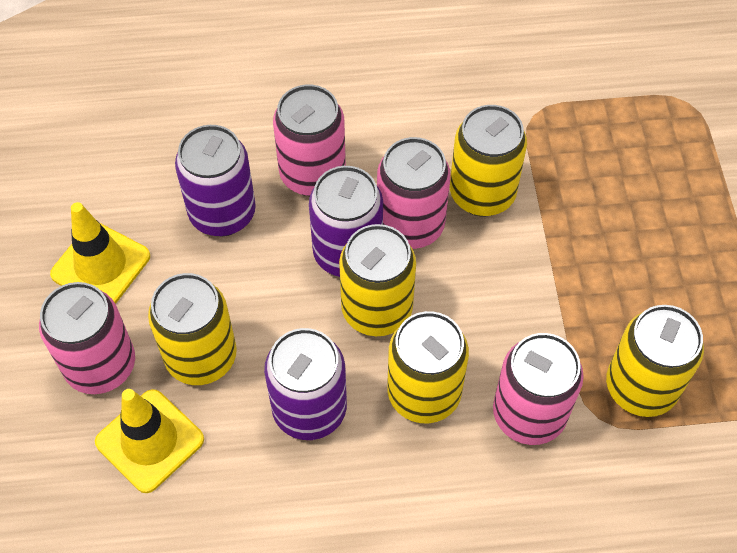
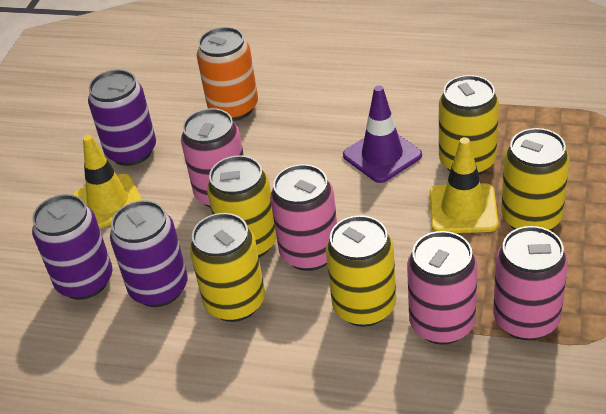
orange can: 0 -> 1
purple traffic cone: 0 -> 1

